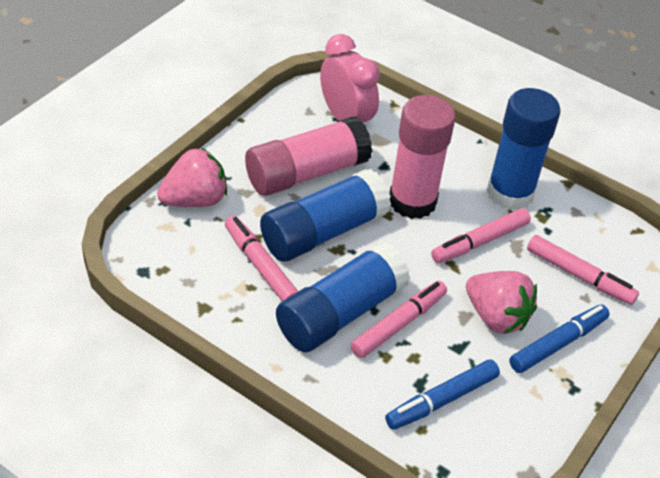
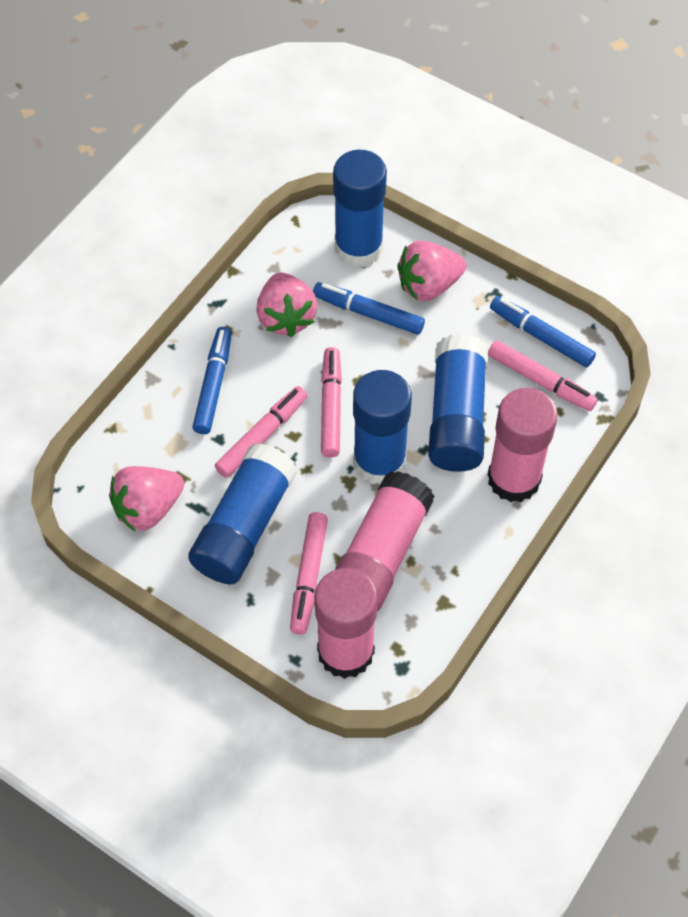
blue glue stick: 3 -> 4
blue marker: 2 -> 3
pink clock: 1 -> 0
pink glue stick: 2 -> 3
pink strawberry: 2 -> 3

